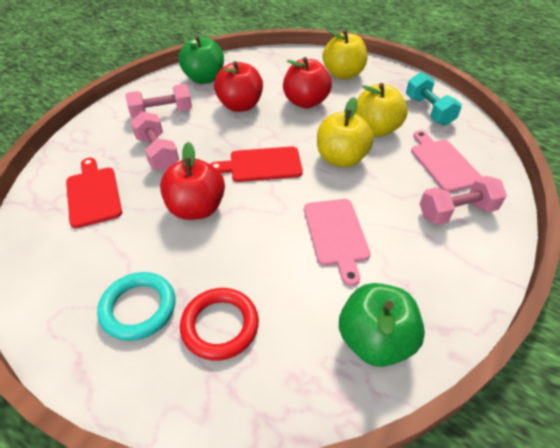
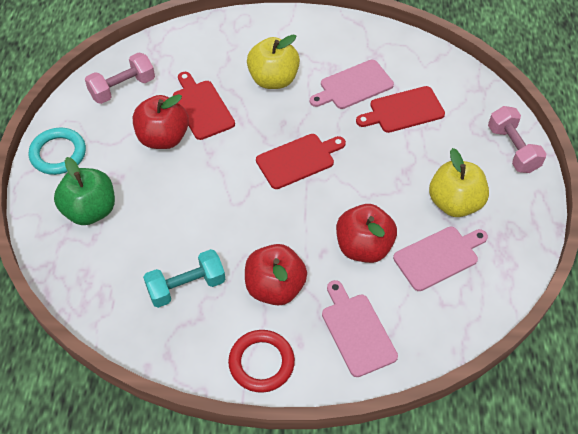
green apple: 2 -> 1
pink cutting board: 2 -> 3
pink dumbbell: 3 -> 2
red cutting board: 2 -> 3
yellow apple: 3 -> 2

